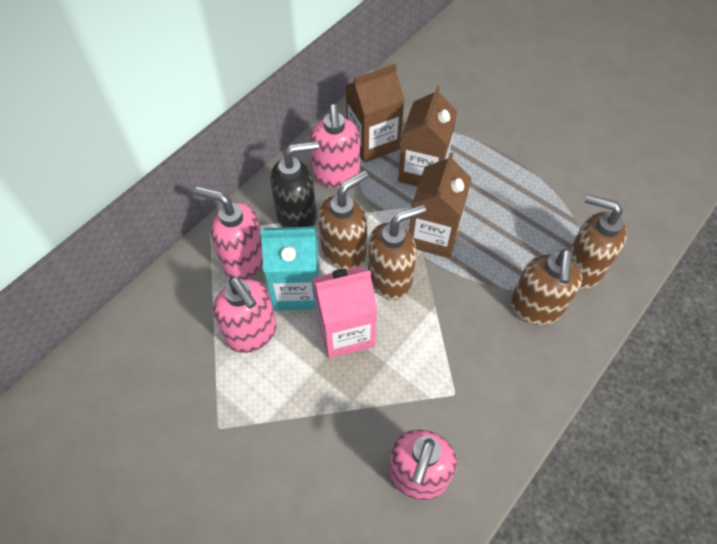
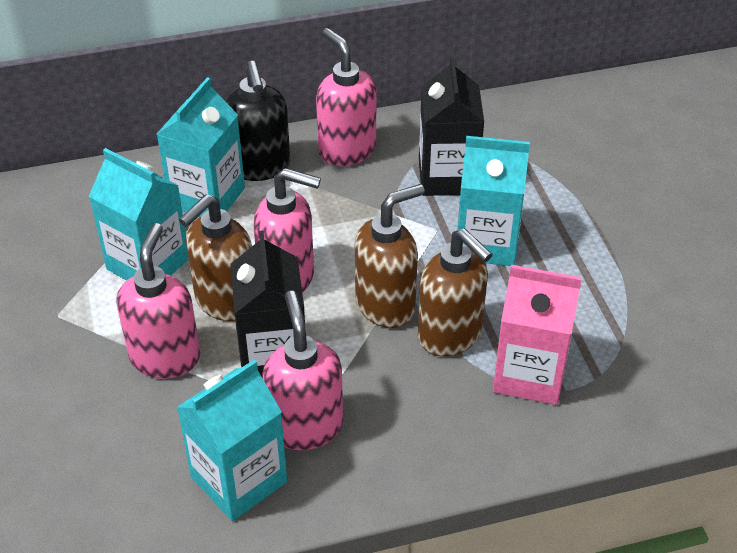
black carton: 0 -> 2
brown carton: 3 -> 0
brown soap dispenser: 4 -> 3
turquoise carton: 1 -> 4

